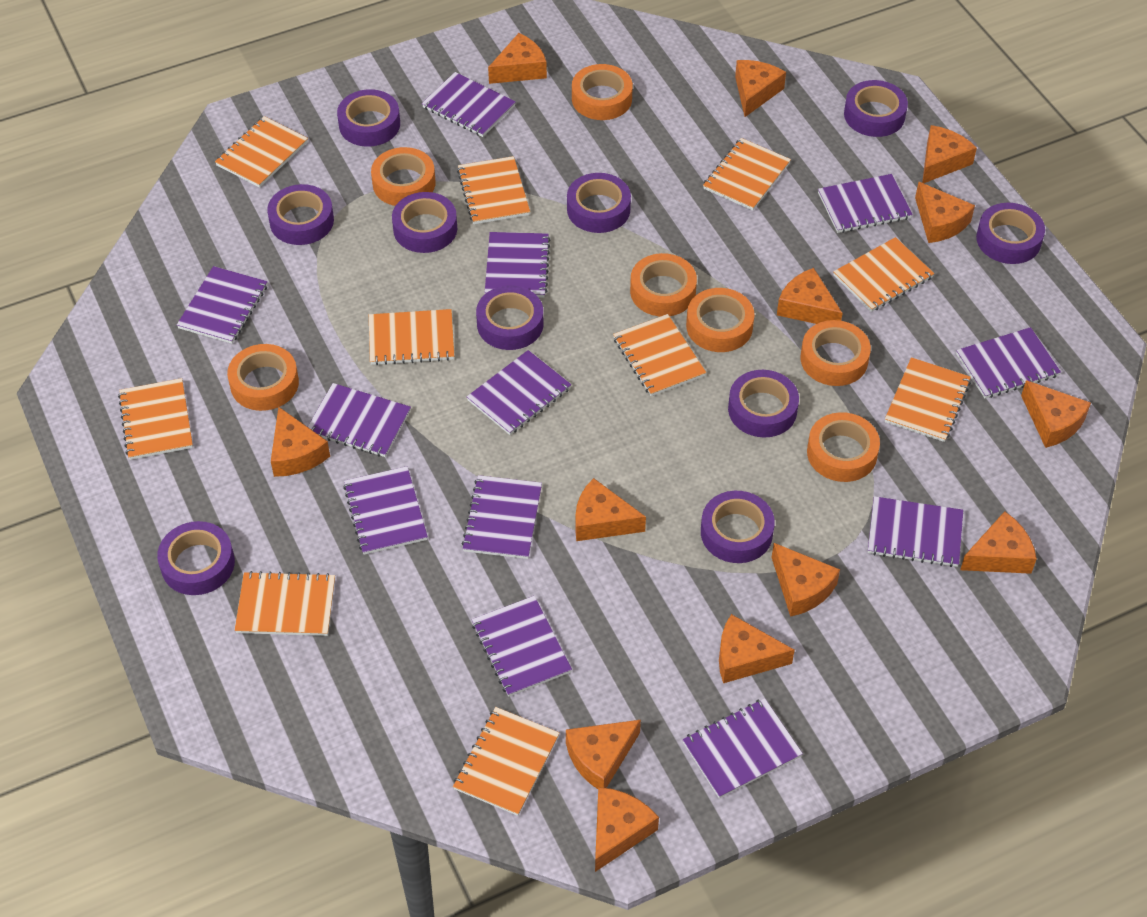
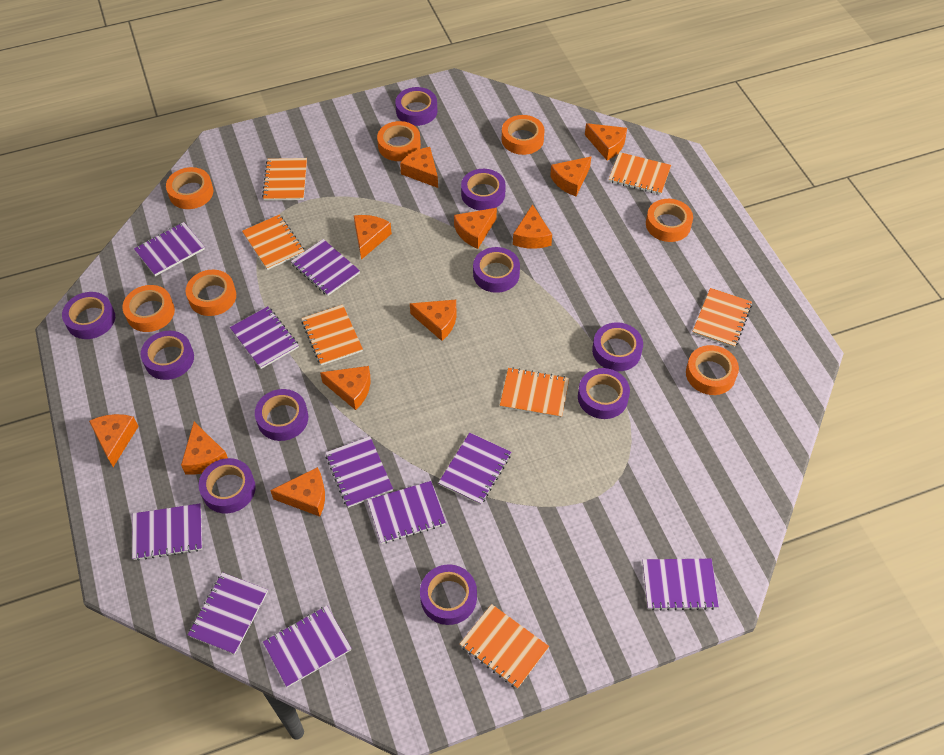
orange cheese: 13 -> 11
orange notebook: 10 -> 7
purple notebook: 12 -> 10

